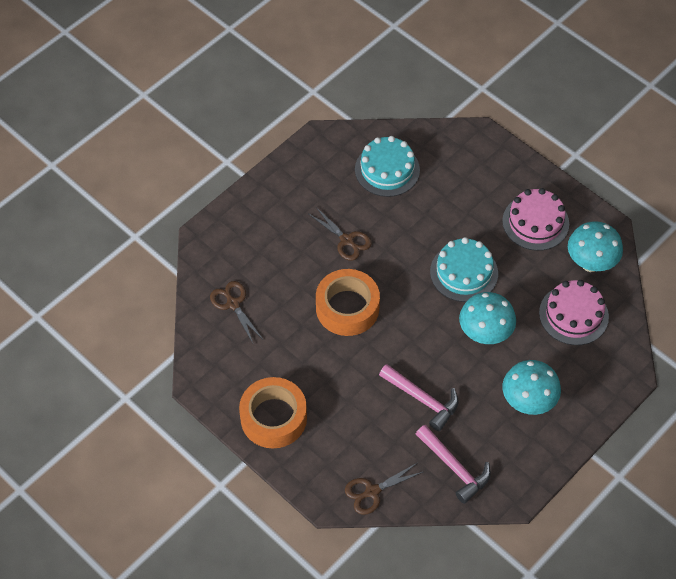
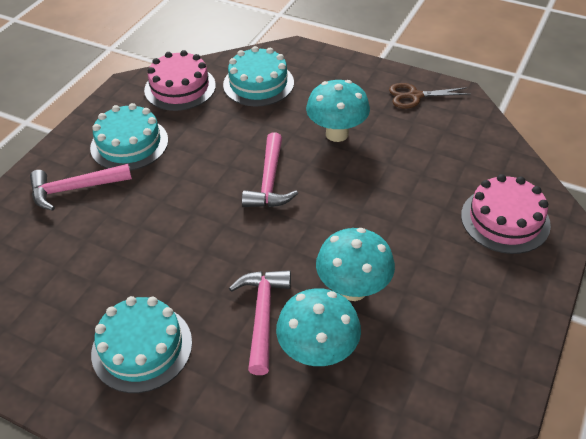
brown scissors: 3 -> 1
orange tape: 2 -> 0
pink hammer: 2 -> 3
turquoise cake: 2 -> 3

